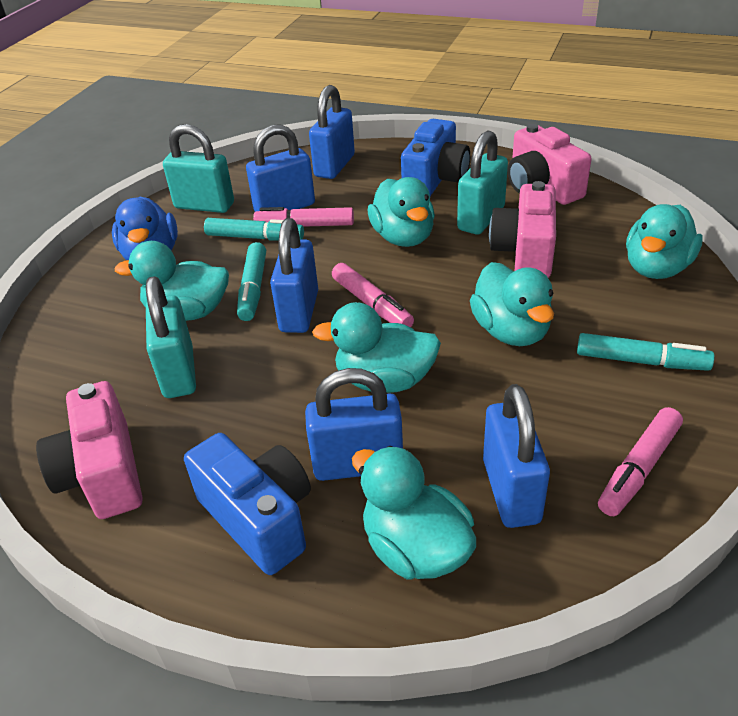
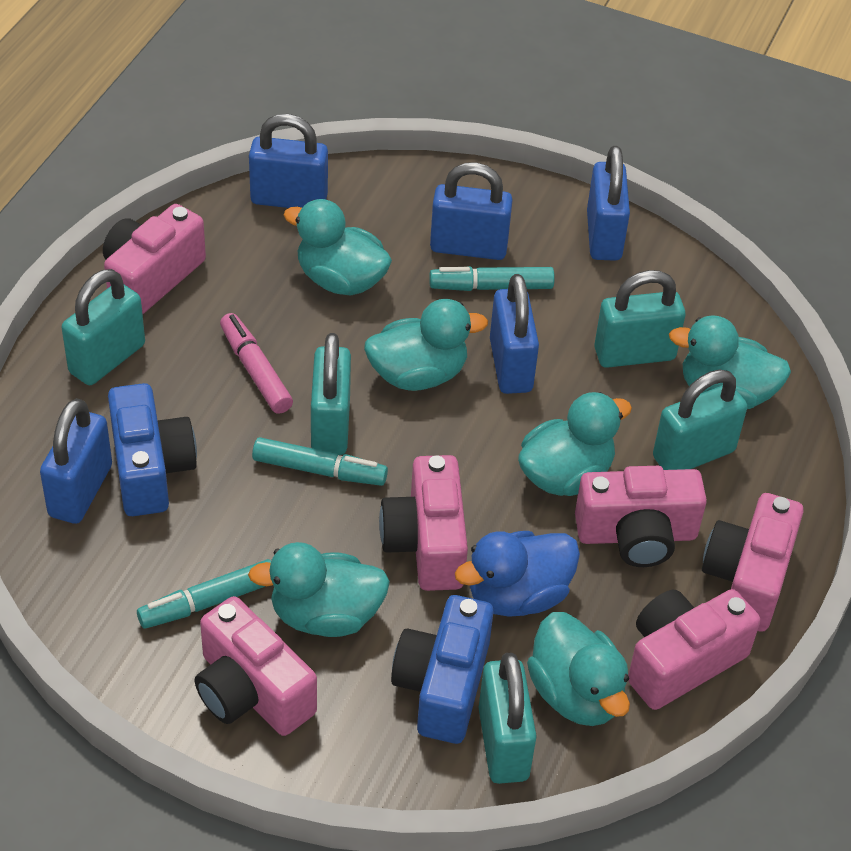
pink camera: 3 -> 6
pink marker: 3 -> 1
turquoise padlock: 3 -> 5

